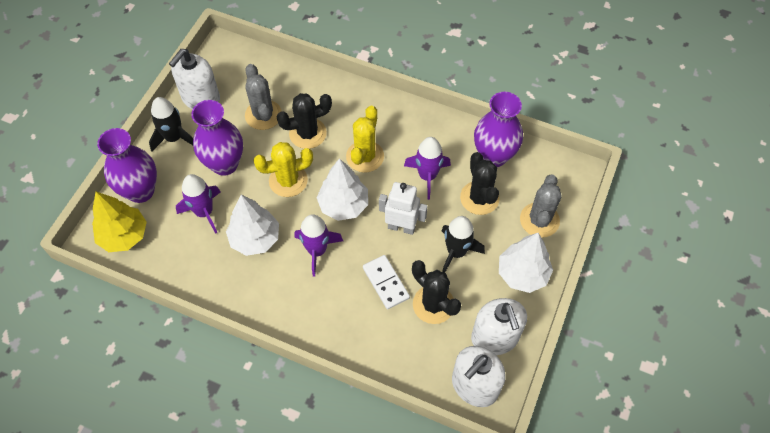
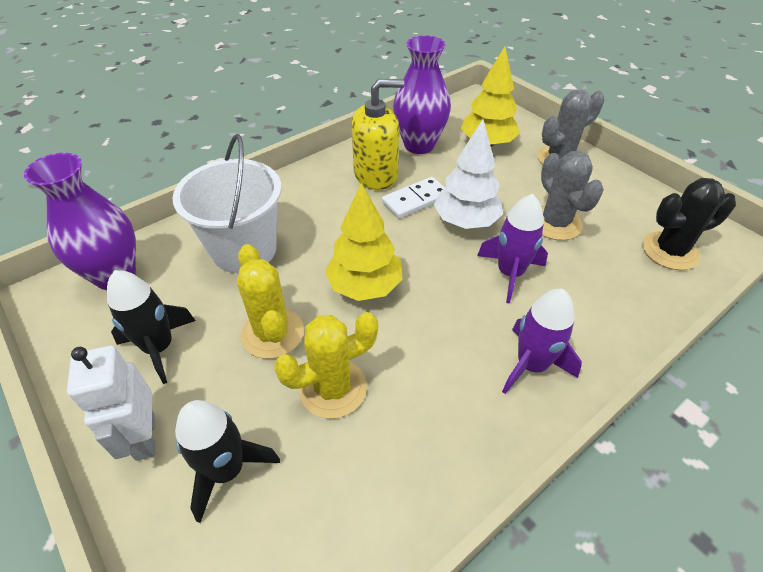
black cactus: 3 -> 1
purple rocket: 3 -> 2
purple vase: 3 -> 2
white bucket: 0 -> 1
white soap dispenser: 3 -> 0
white tree: 3 -> 1
yellow soap dispenser: 0 -> 1
yellow tree: 1 -> 2

